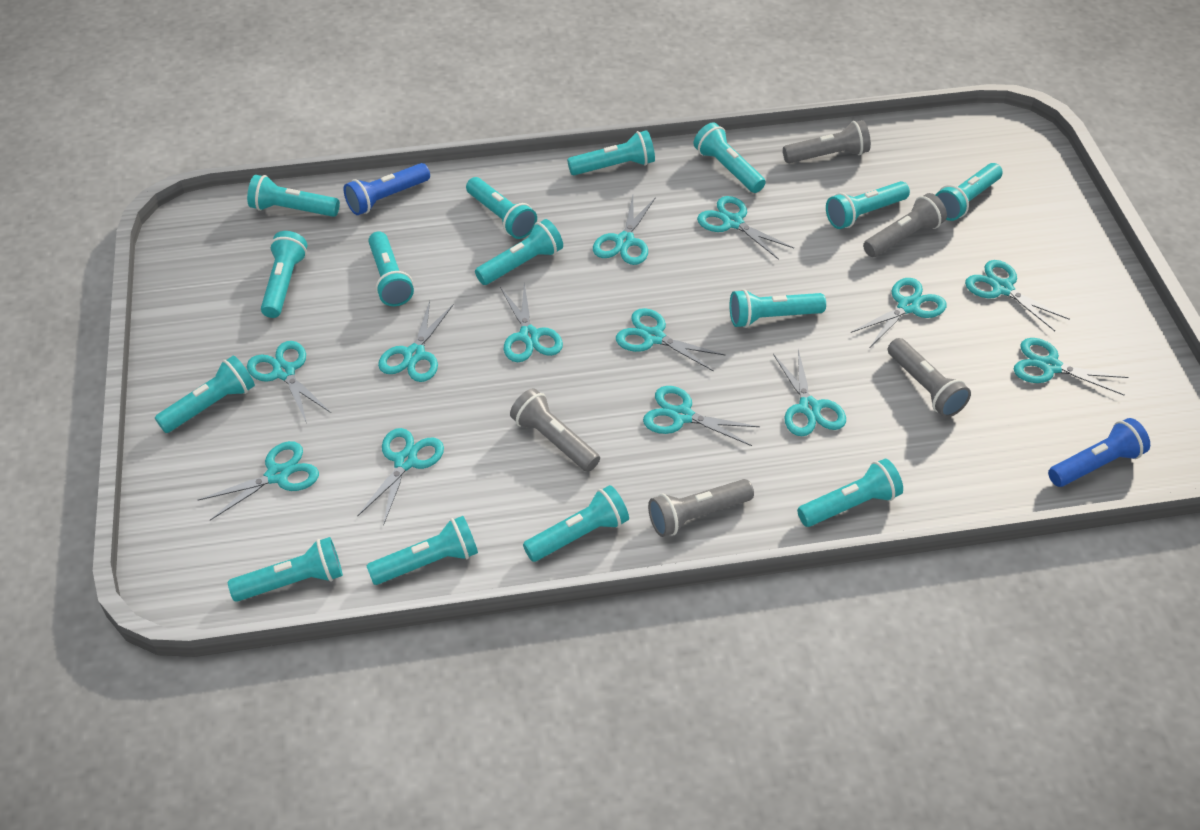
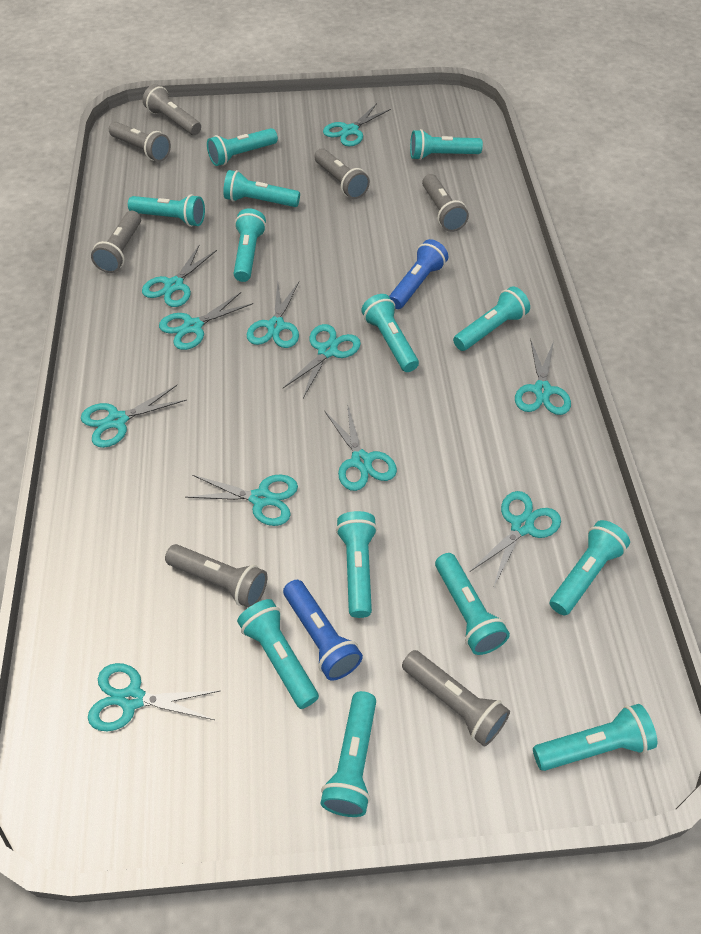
grey flashlight: 5 -> 7
turquoise flashlight: 15 -> 13
turquoise scissors: 13 -> 11

